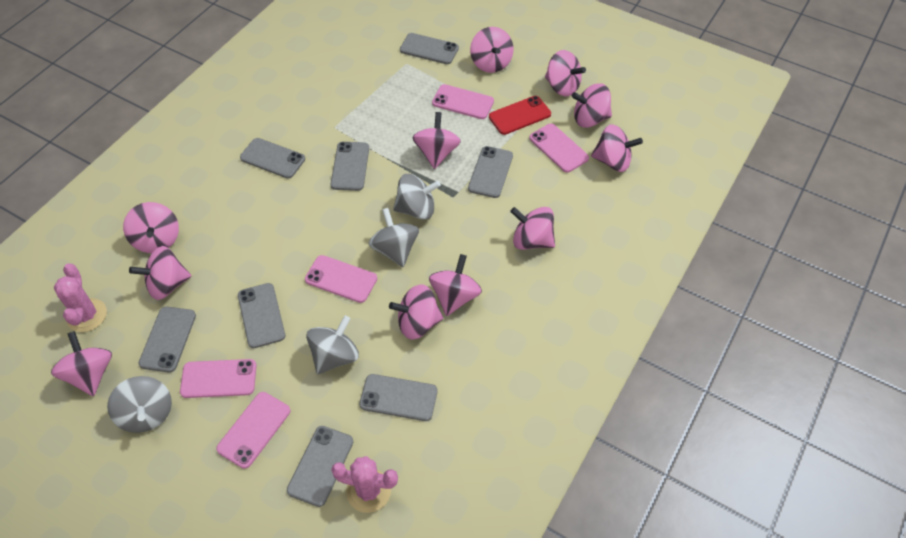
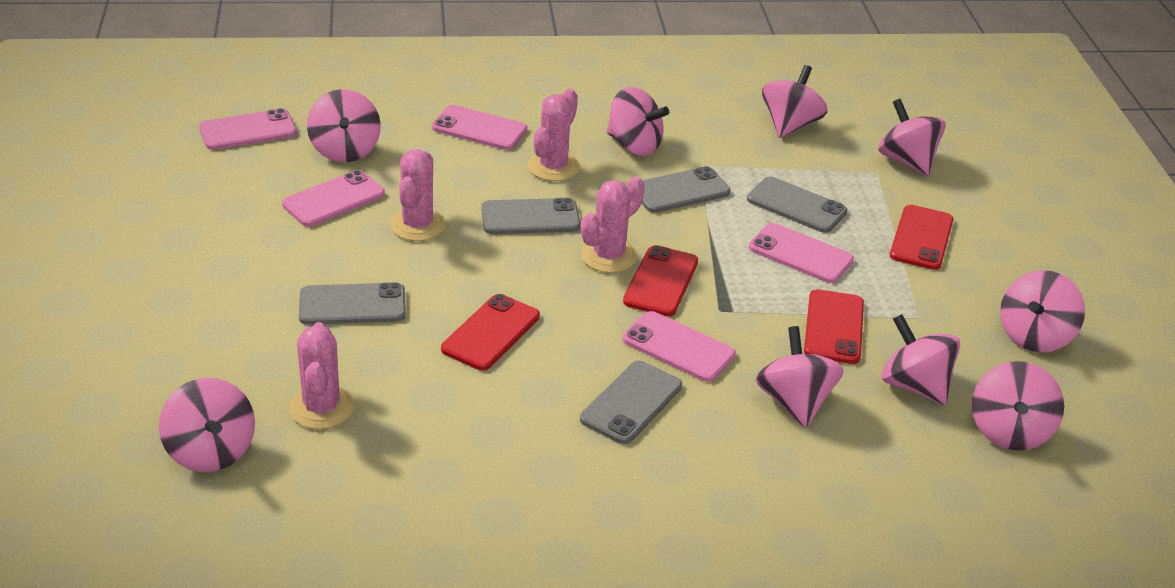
grey phone: 8 -> 5
grey spinning top: 4 -> 0
pink cactus: 2 -> 4
pink spinning top: 11 -> 9
red phone: 1 -> 4

